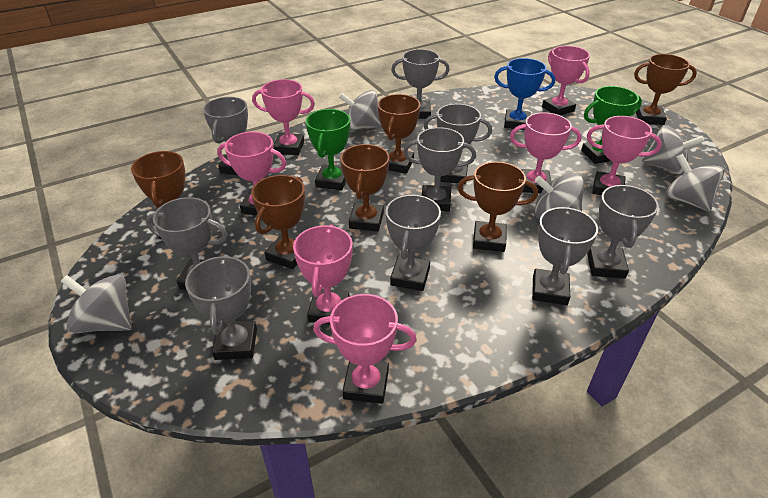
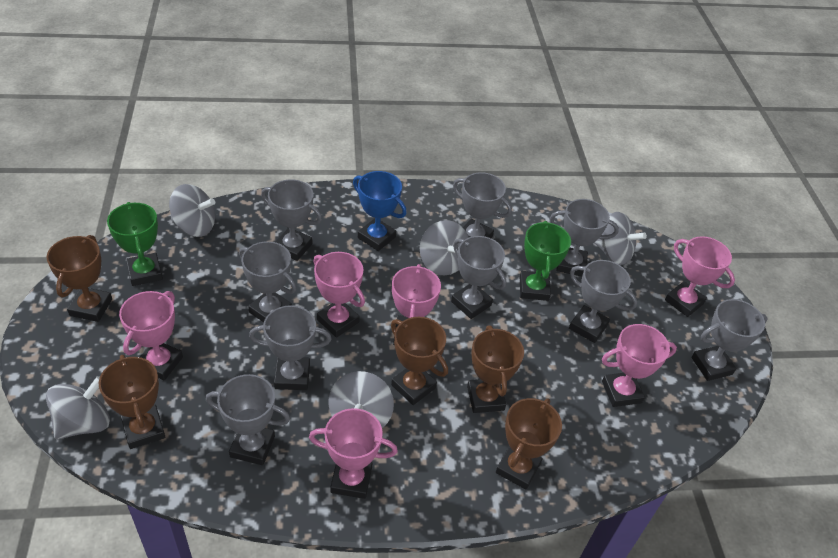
brown trophy: 6 -> 5
pink trophy: 7 -> 6

